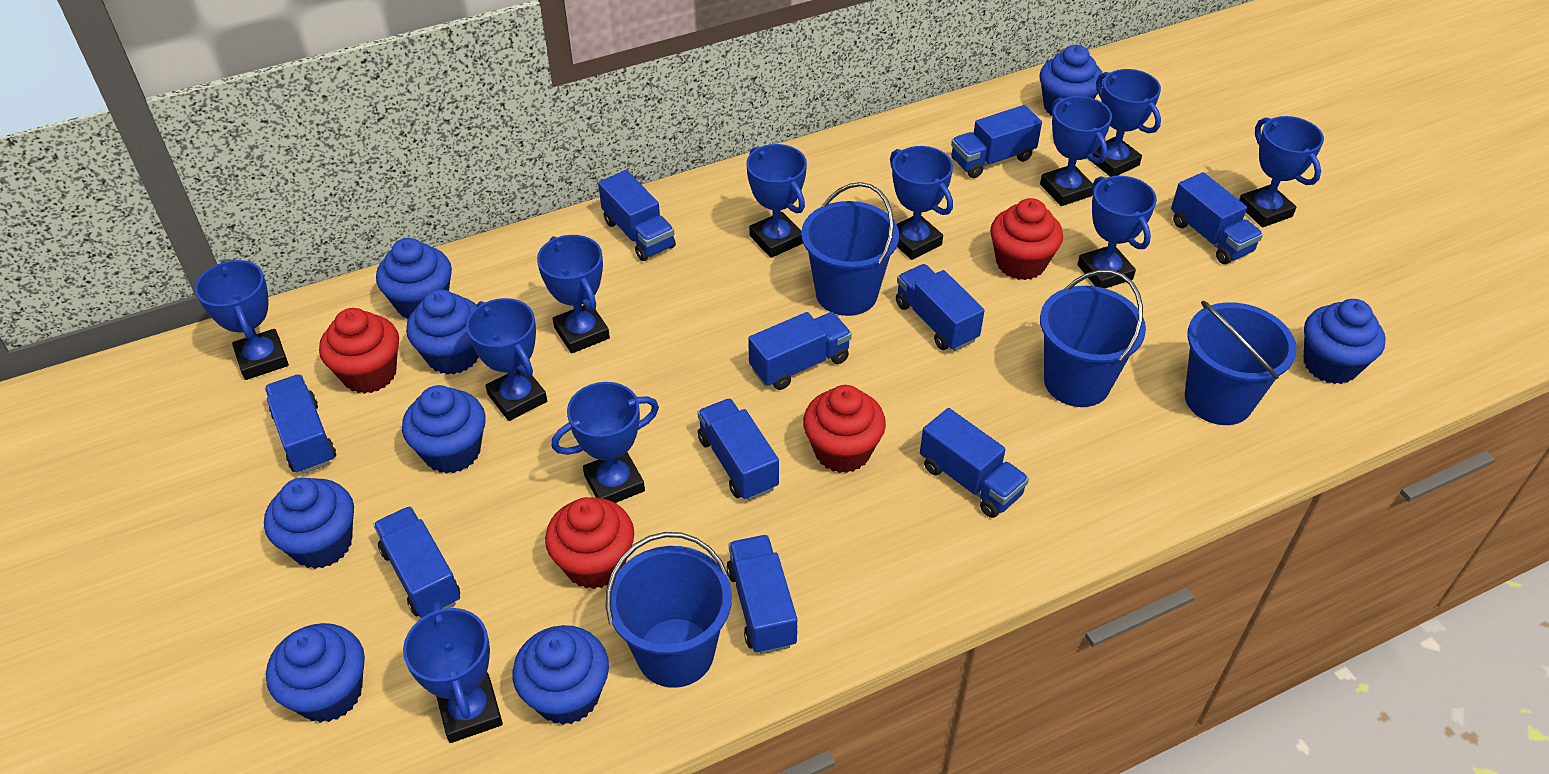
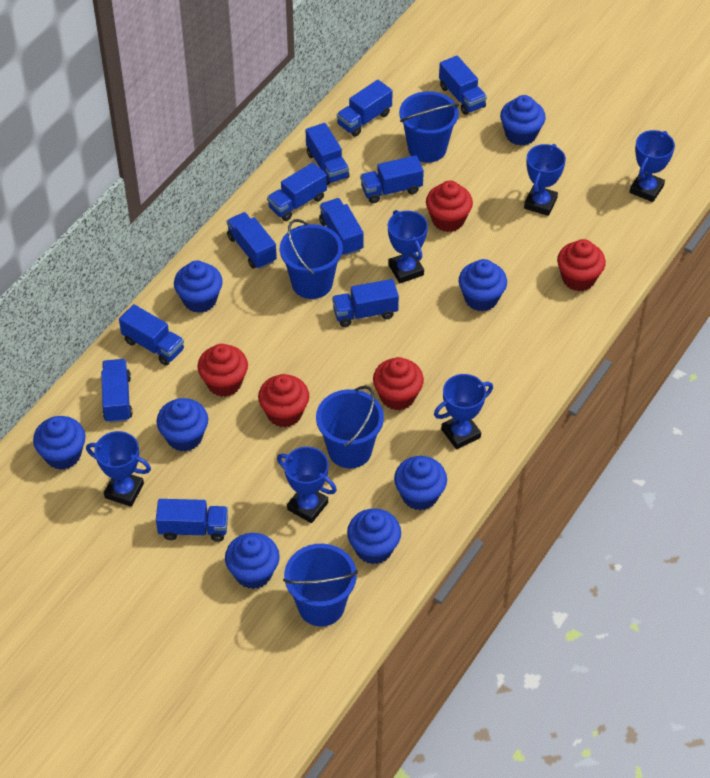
blue trophy: 11 -> 6
blue truck: 10 -> 11
red cupcake: 4 -> 5

